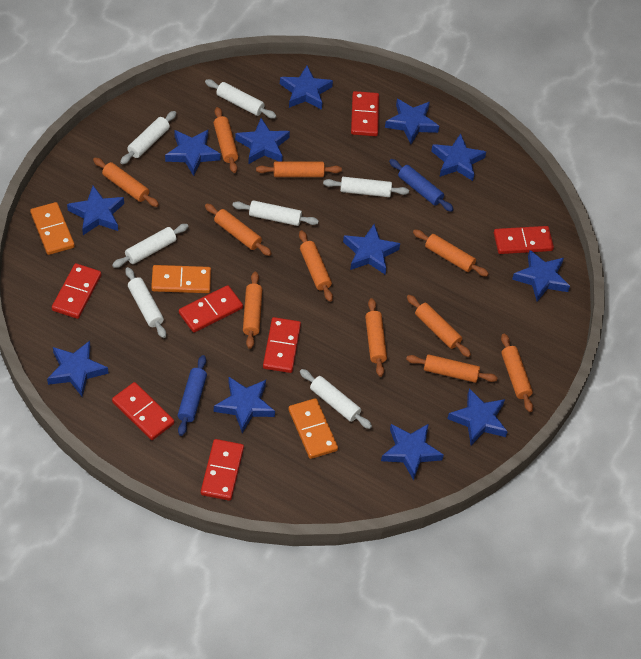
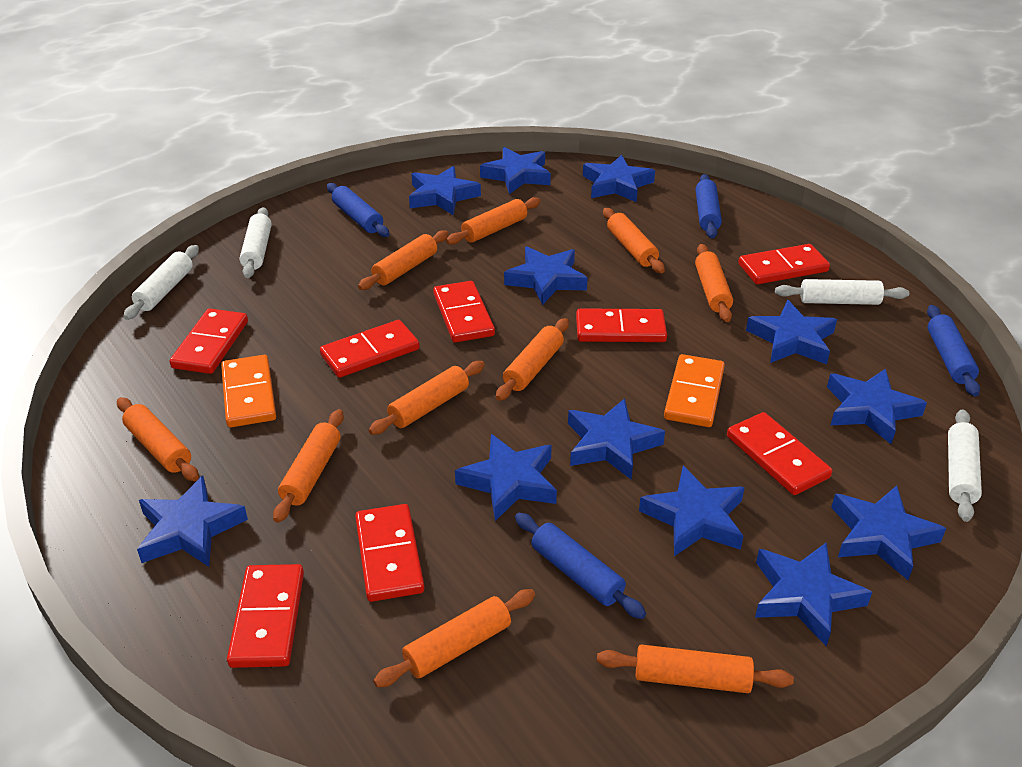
blue rolling pin: 2 -> 4
orange domino: 3 -> 2
orange rolling pin: 11 -> 10
red domino: 7 -> 8
white rolling pin: 7 -> 4

